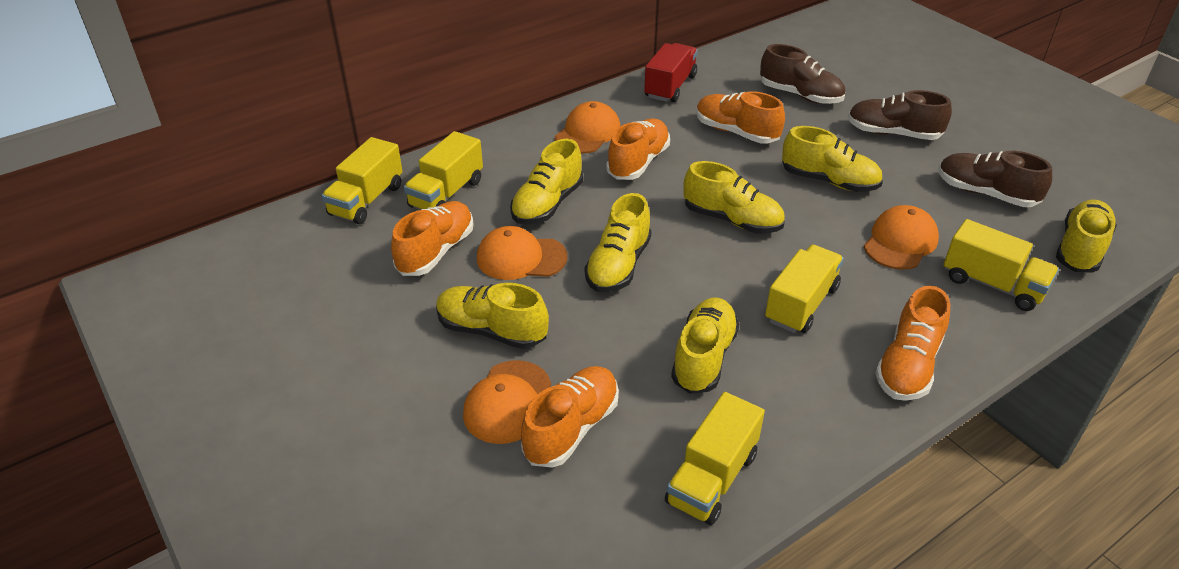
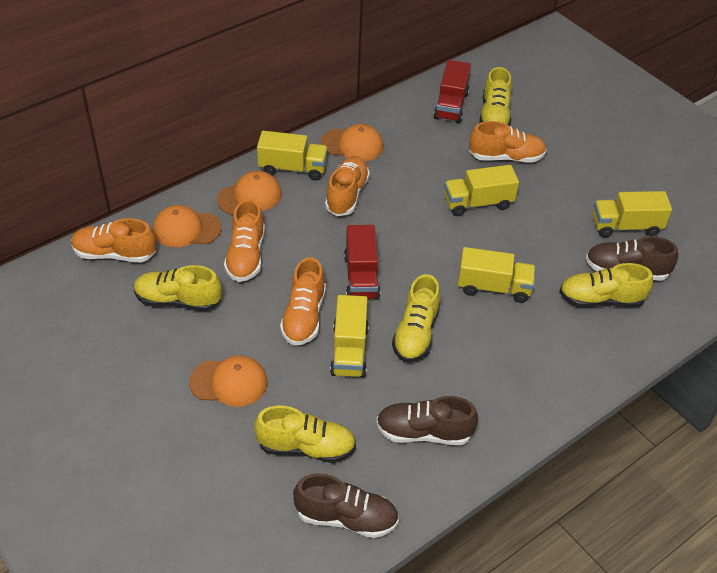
red truck: 1 -> 2
yellow shoe: 7 -> 5

